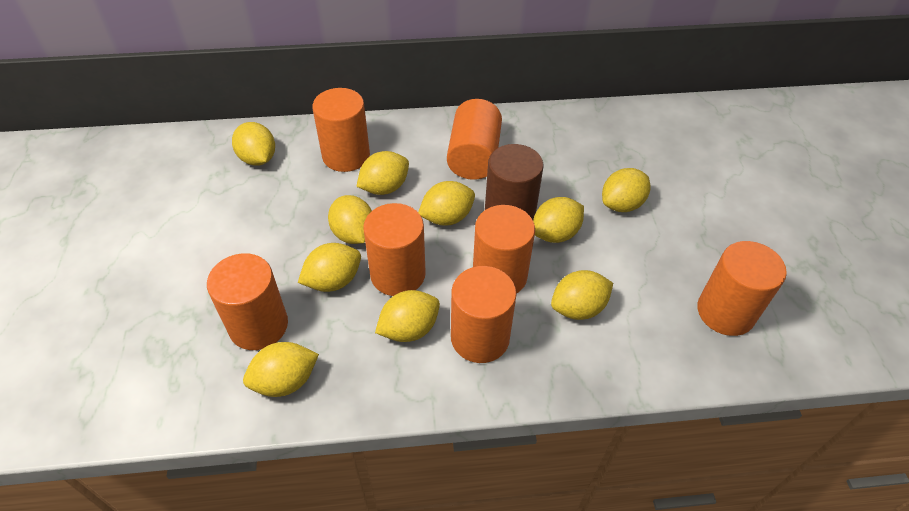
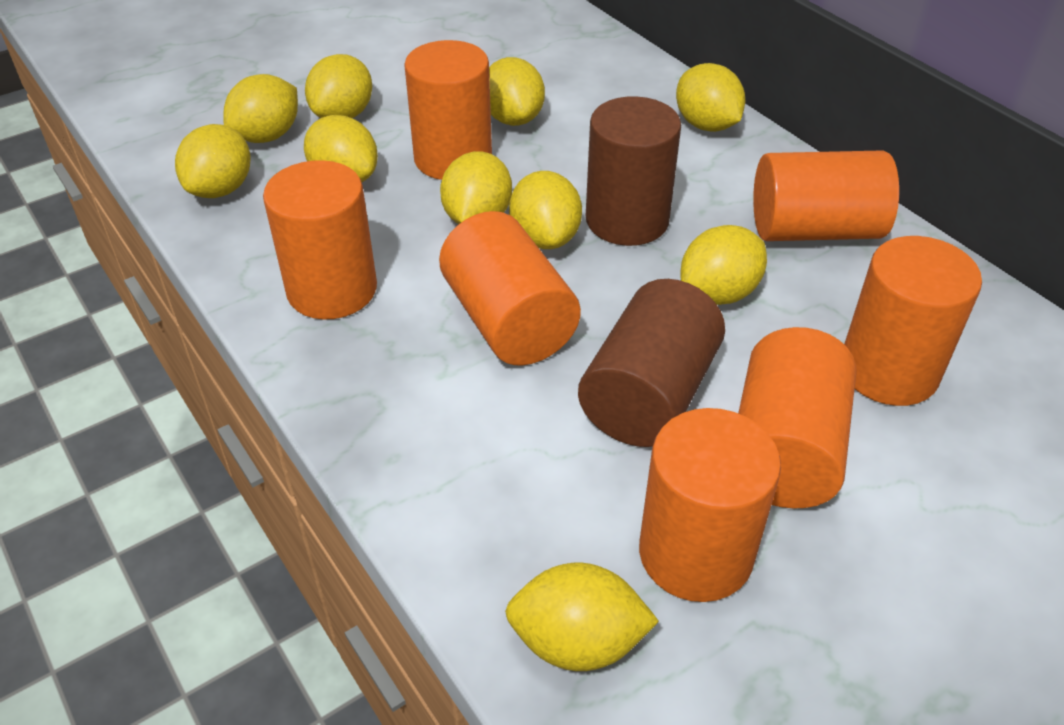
brown cylinder: 1 -> 2

